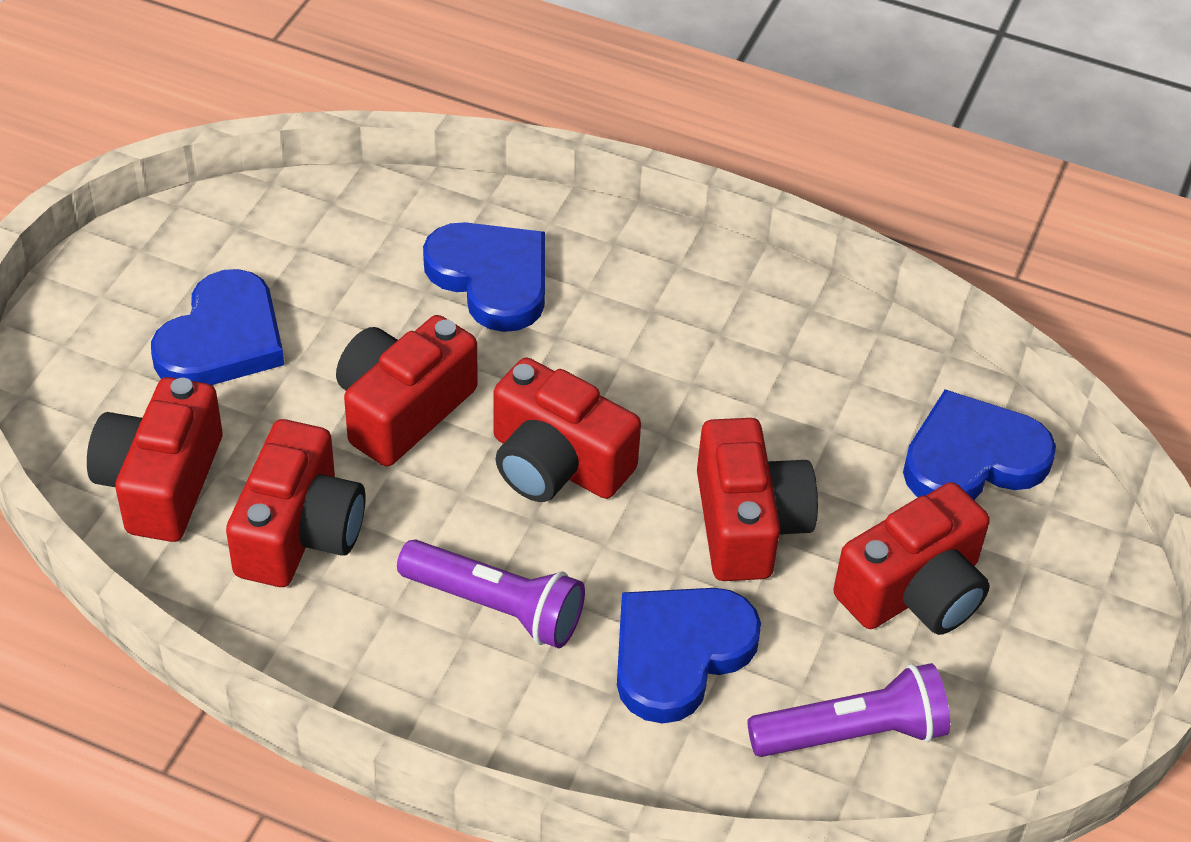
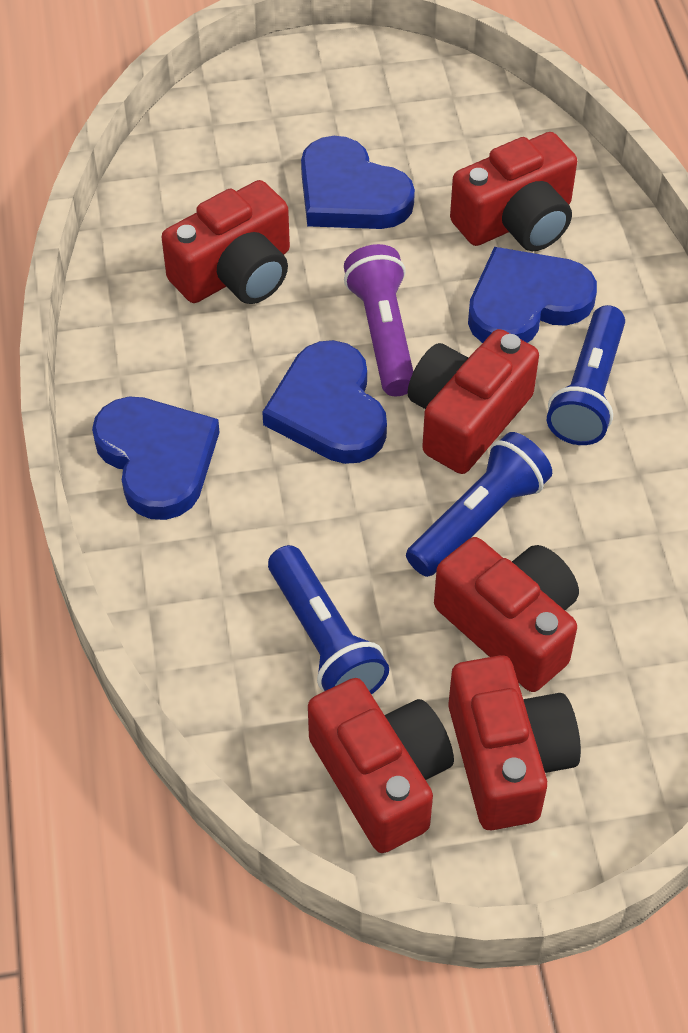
blue flashlight: 0 -> 3
purple flashlight: 2 -> 1

